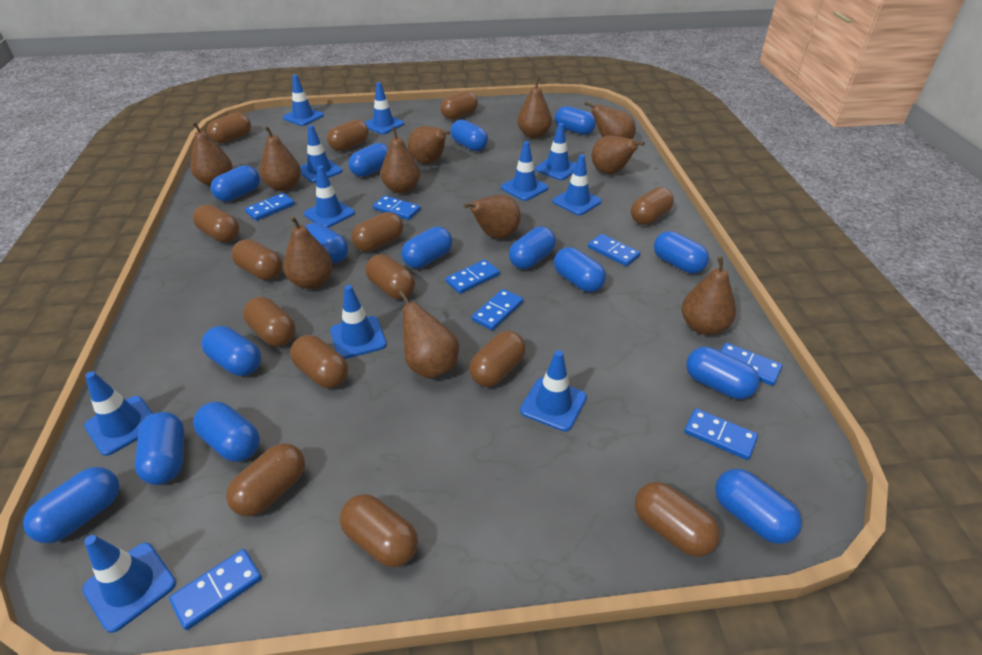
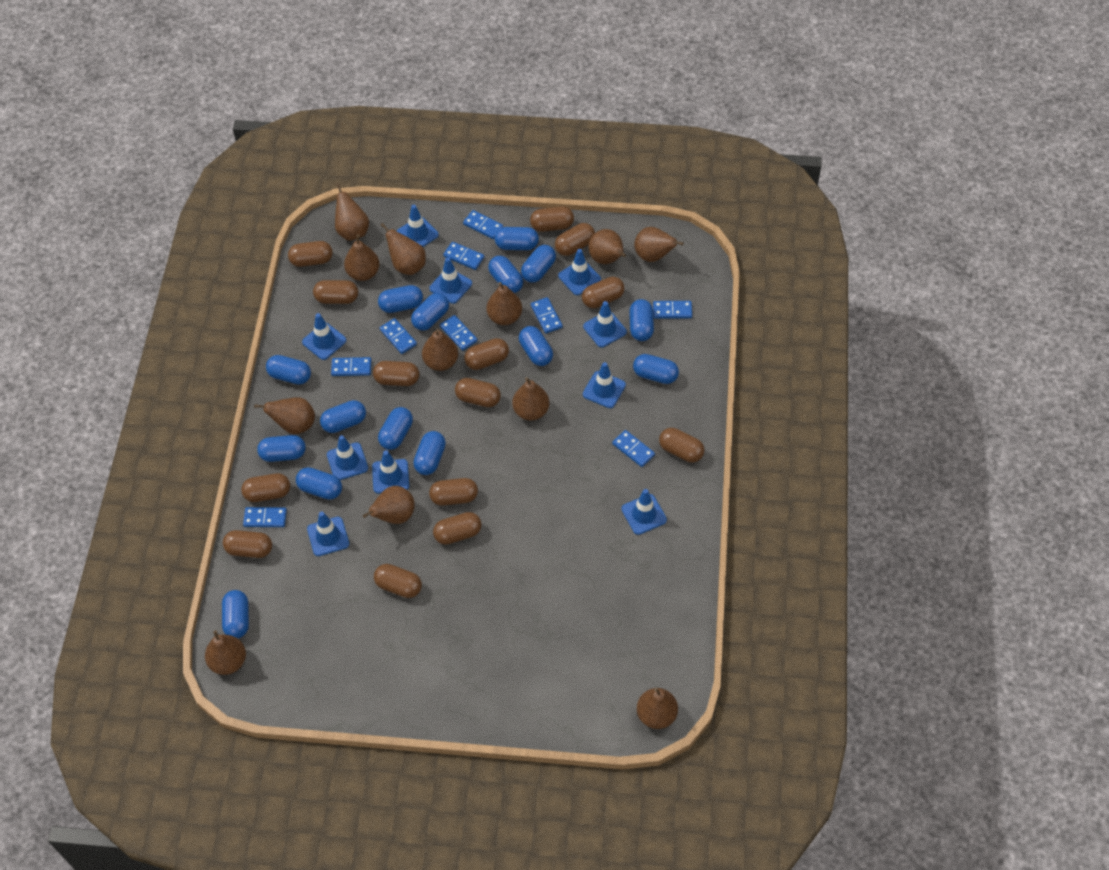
blue domino: 8 -> 9
blue traffic cone: 11 -> 10
brown pear: 11 -> 12

